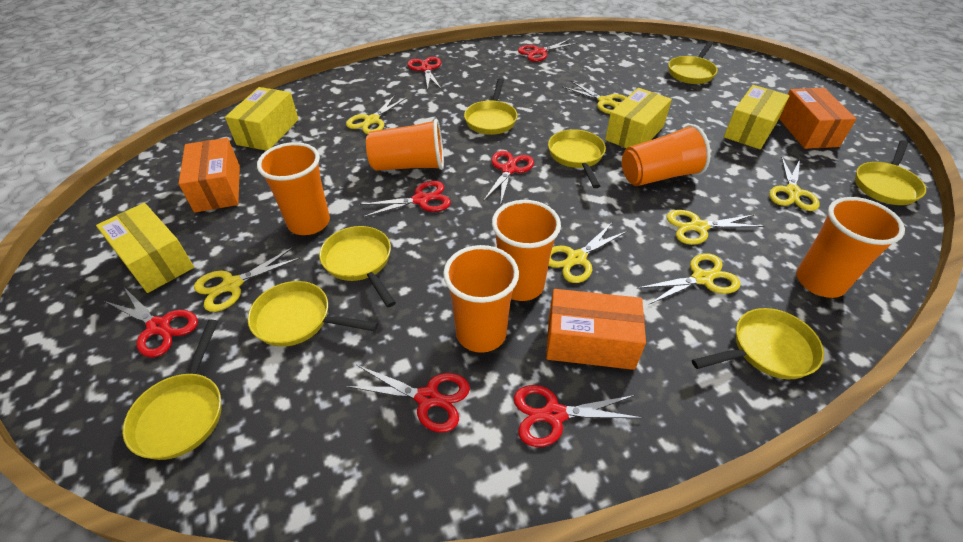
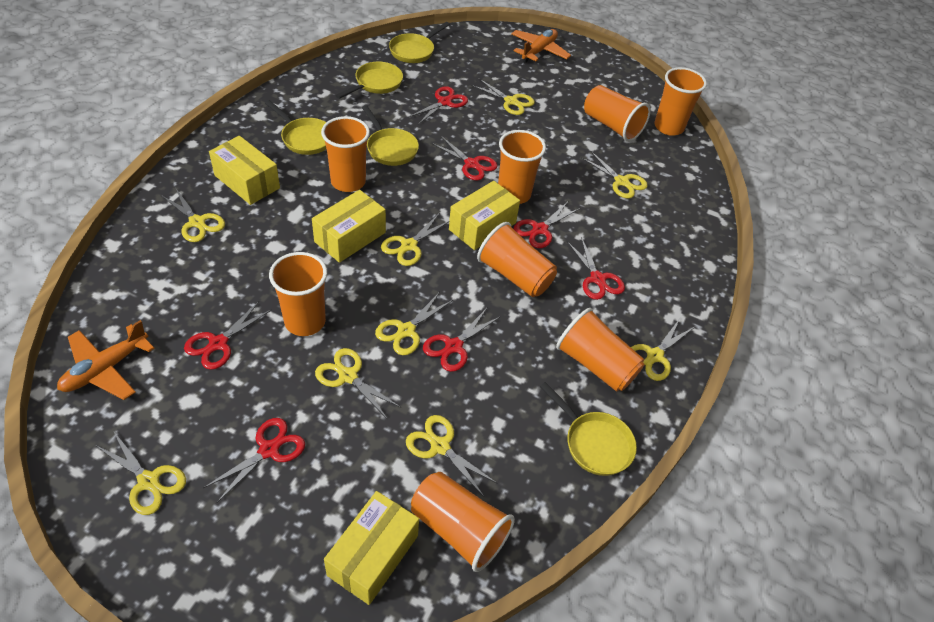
orange box: 3 -> 0
orange cup: 6 -> 8
orange plane: 0 -> 2
yellow pan: 8 -> 5
yellow scissors: 7 -> 9

